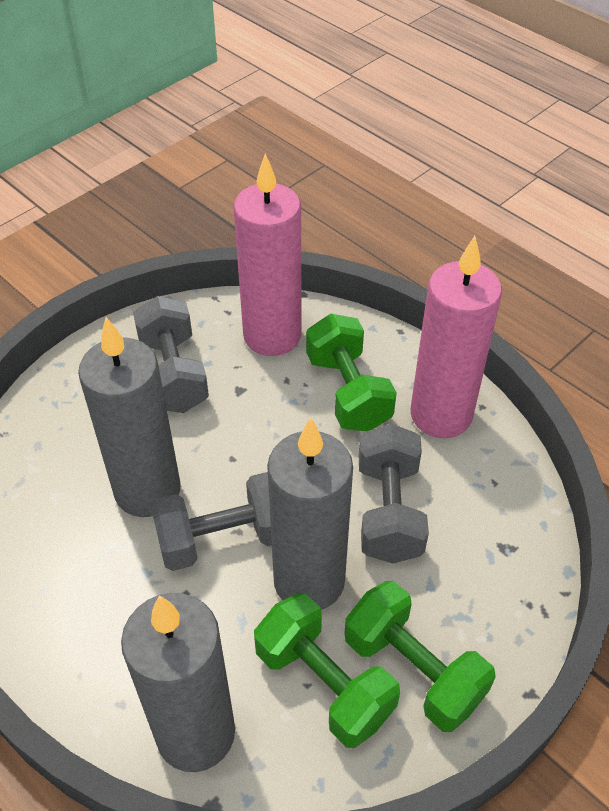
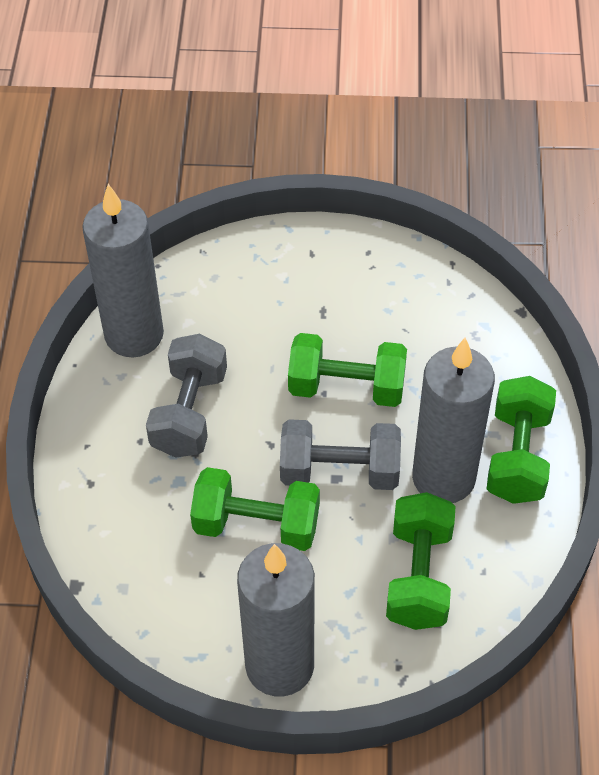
green dumbbell: 3 -> 4
grey dumbbell: 3 -> 2
pink candle: 2 -> 0

